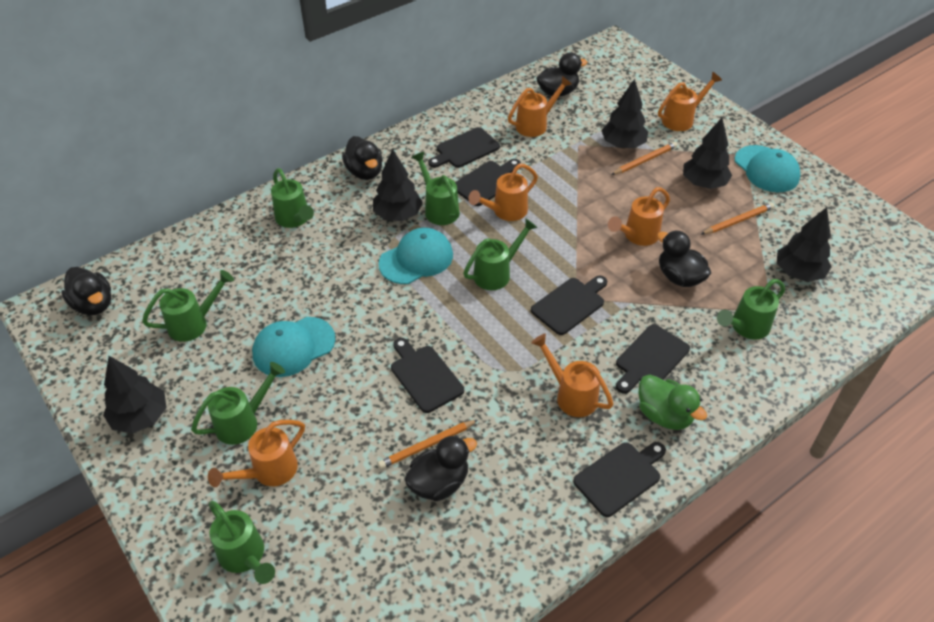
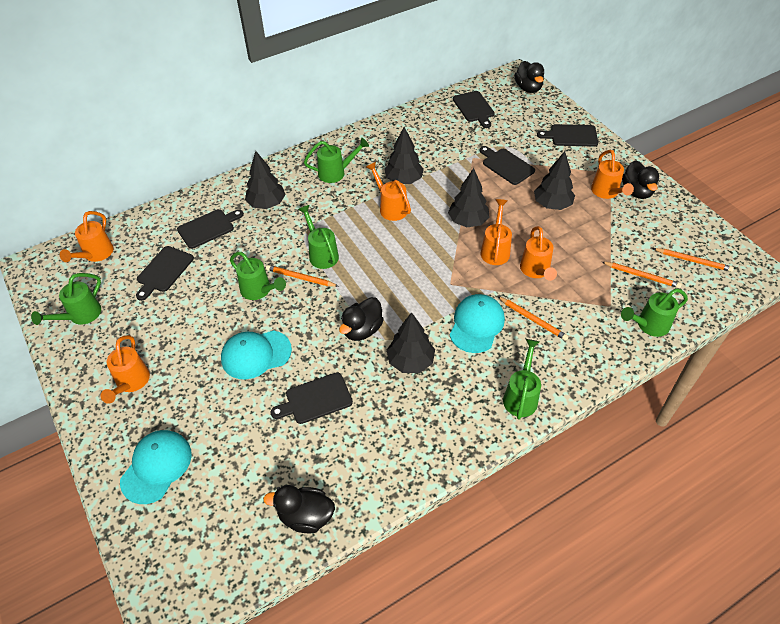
black duck: 5 -> 4
green duck: 1 -> 0
green watering can: 7 -> 6
orange pencil: 3 -> 4

